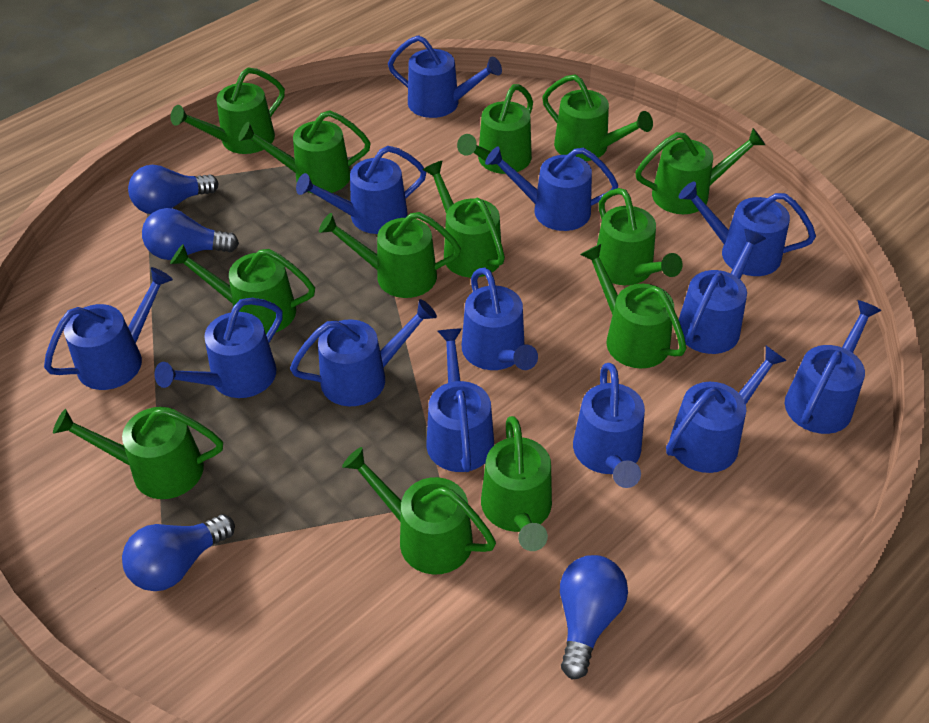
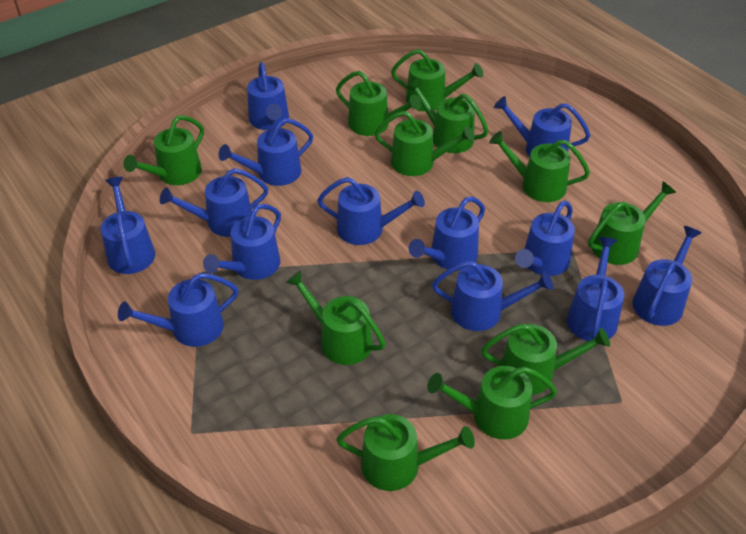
blue light bulb: 4 -> 0
green watering can: 13 -> 11

